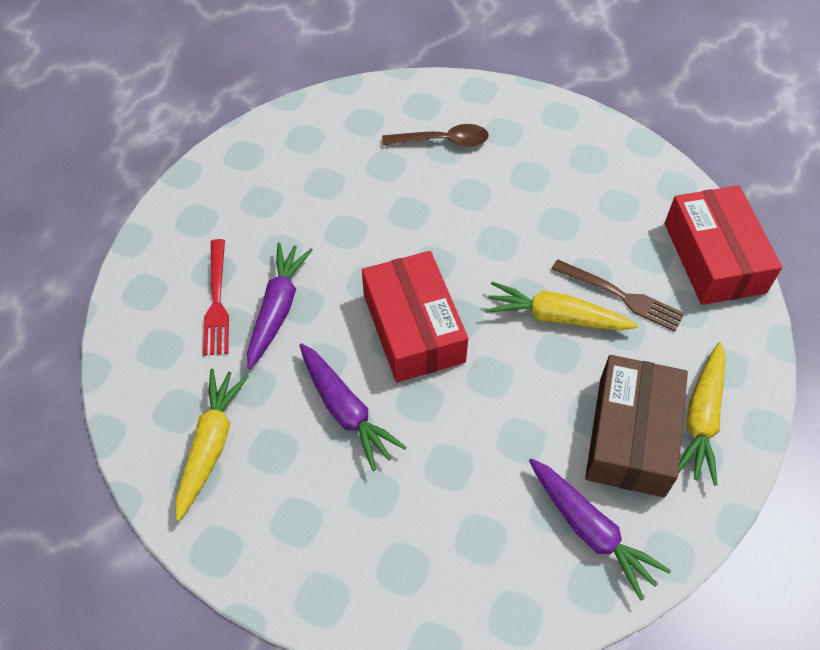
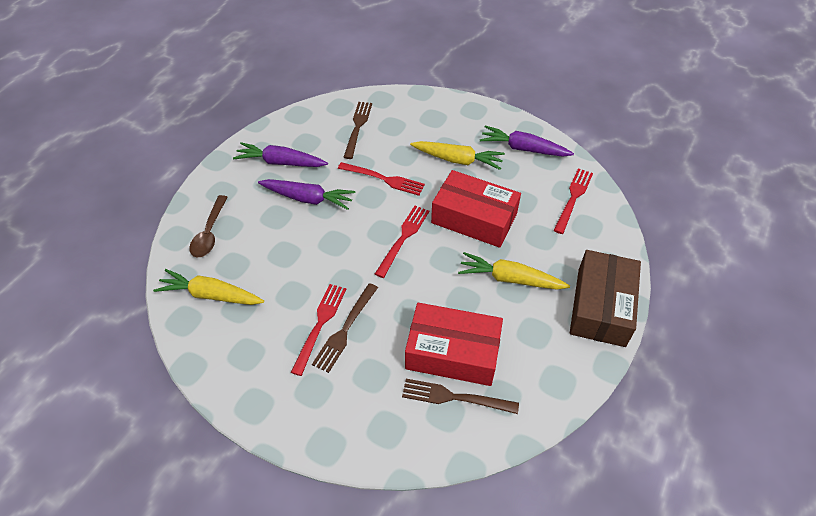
brown fork: 1 -> 3
red fork: 1 -> 4

